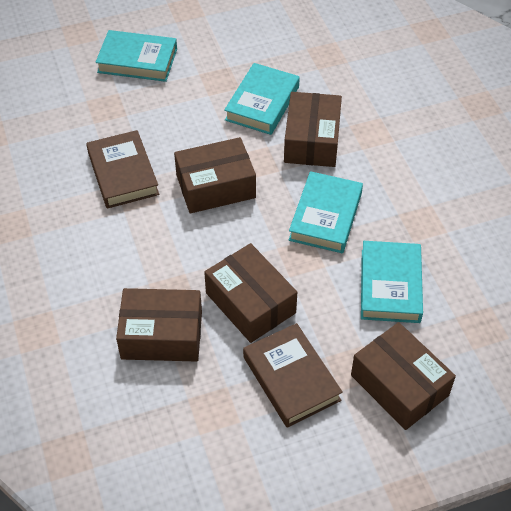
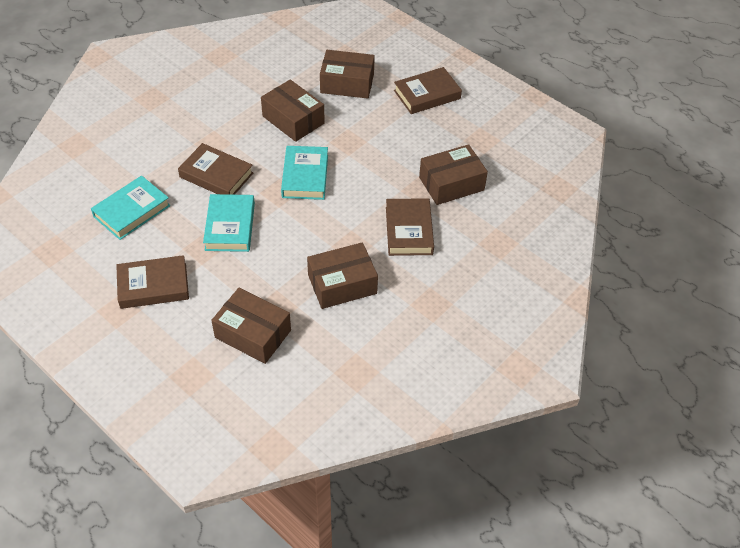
brown book: 2 -> 4
turquoise book: 4 -> 3

